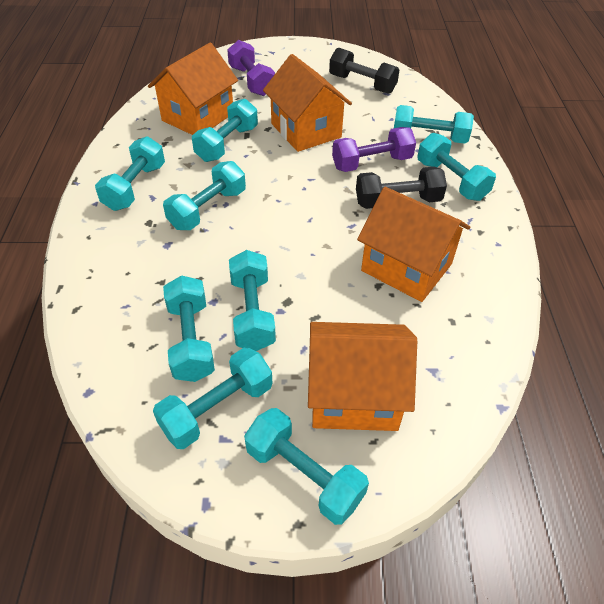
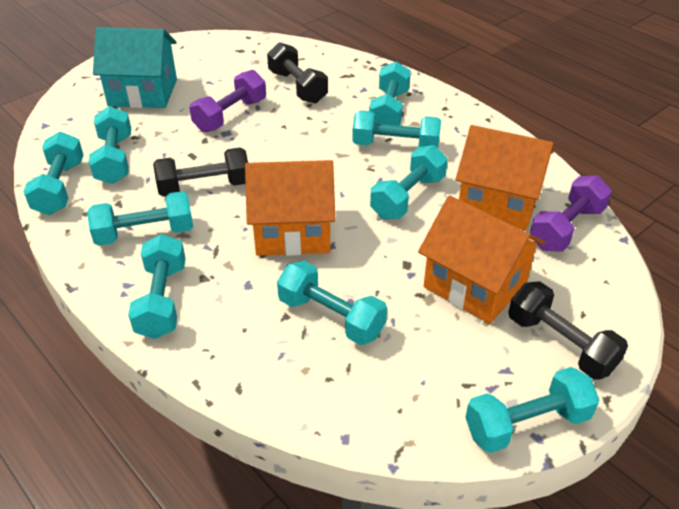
black dumbbell: 2 -> 3
orange house: 4 -> 3
turquoise house: 0 -> 1

